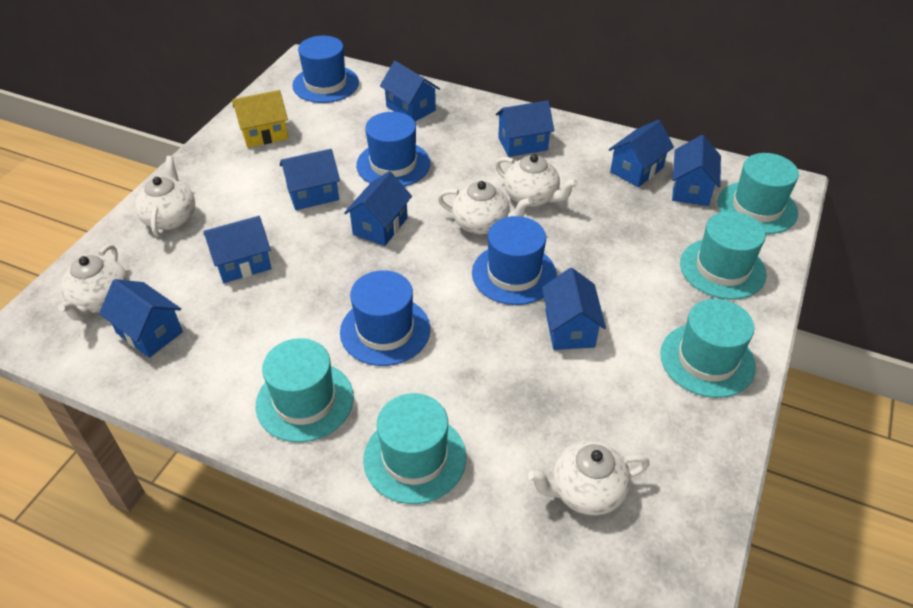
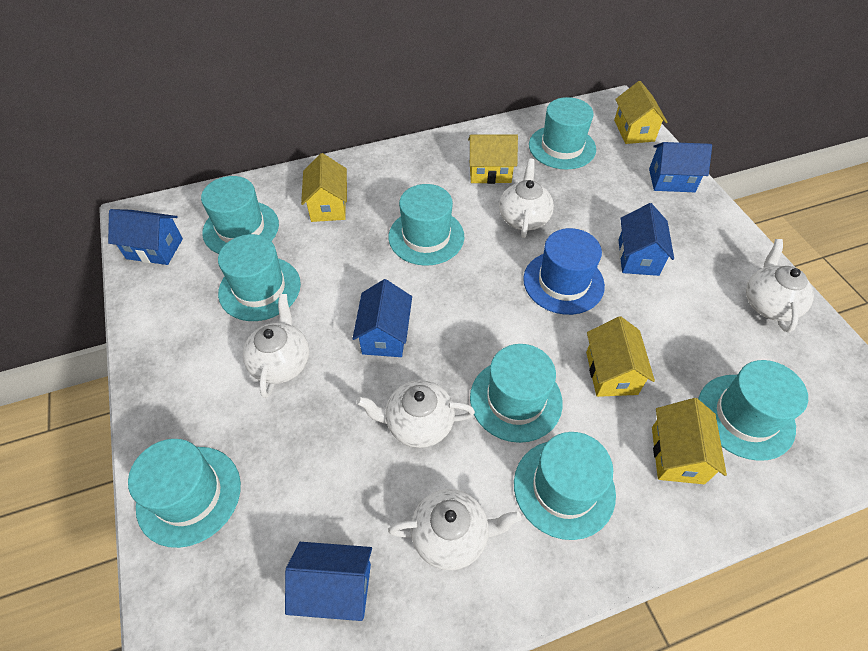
blue hat: 4 -> 1
blue house: 9 -> 5
turquoise hat: 5 -> 8
yellow house: 1 -> 5

